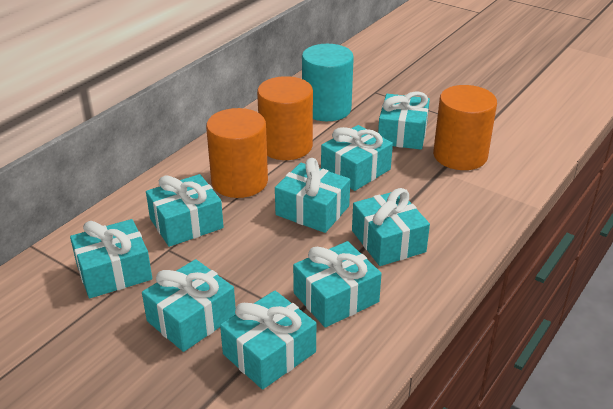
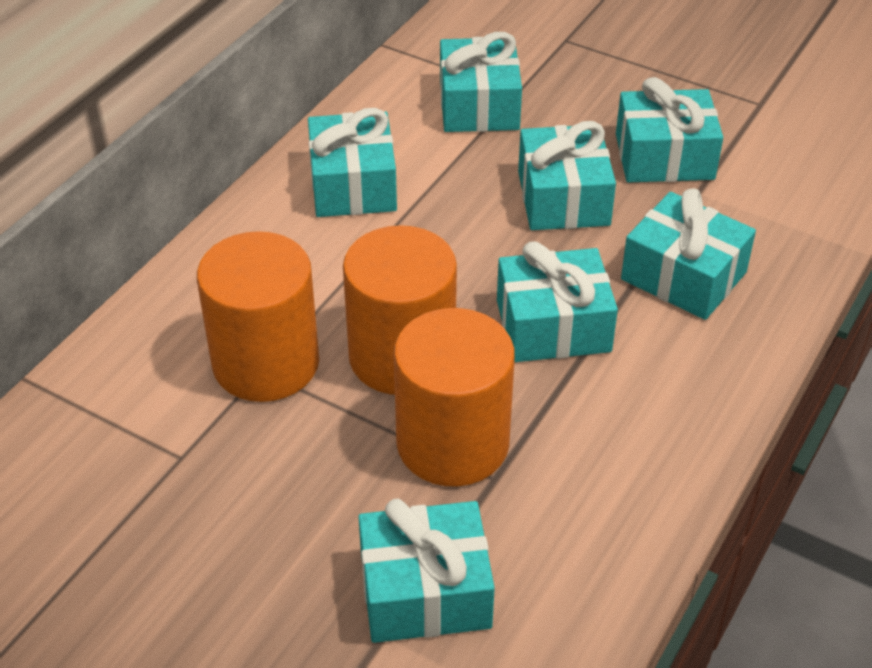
turquoise cylinder: 1 -> 0
turquoise gift: 9 -> 7

